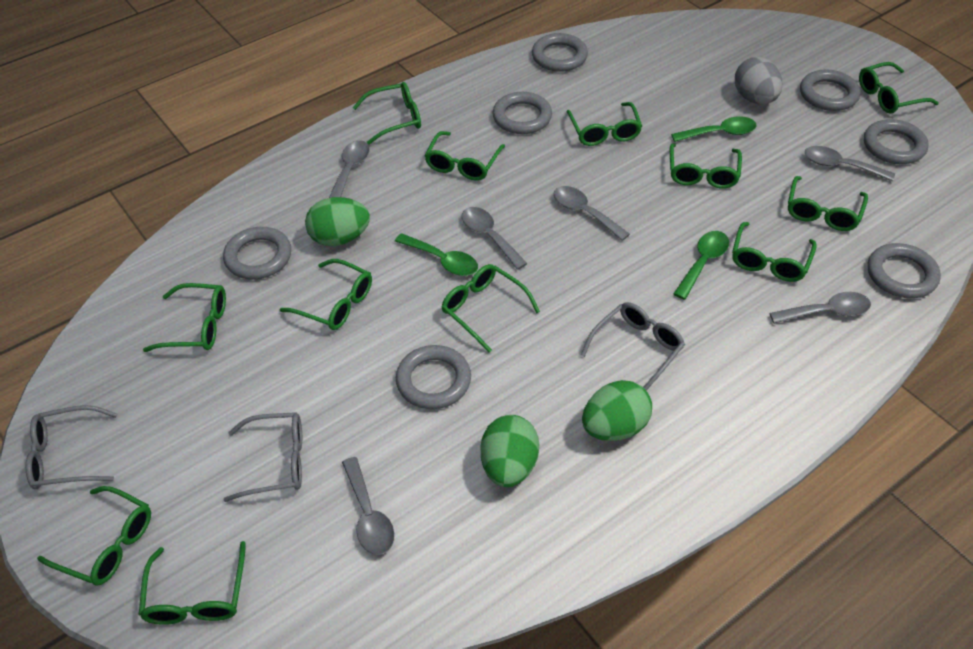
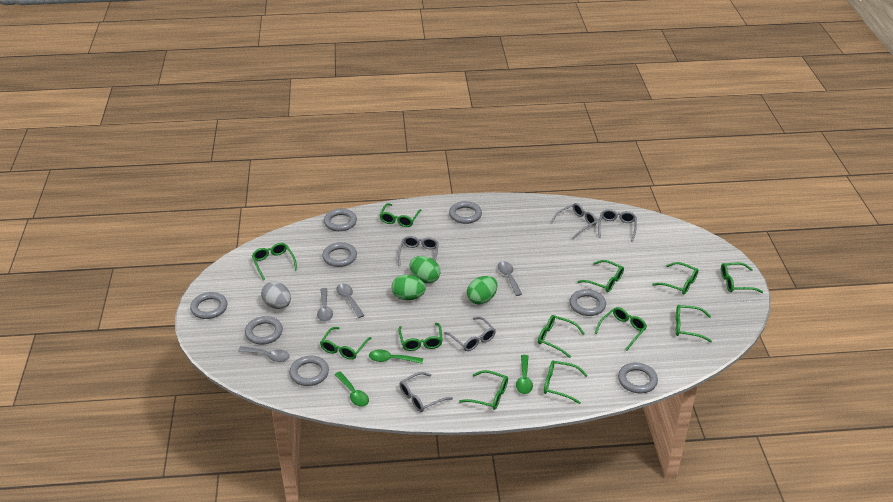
grey glasses: 3 -> 5
grey ring: 7 -> 8
grey spoon: 6 -> 4

